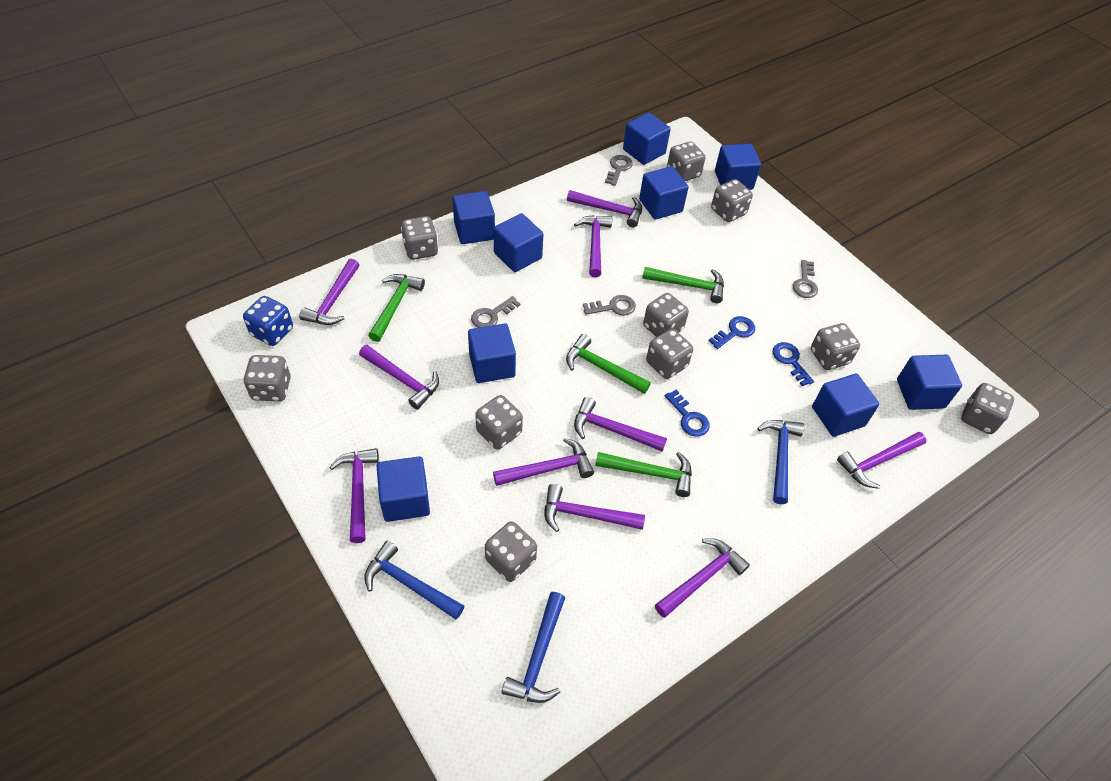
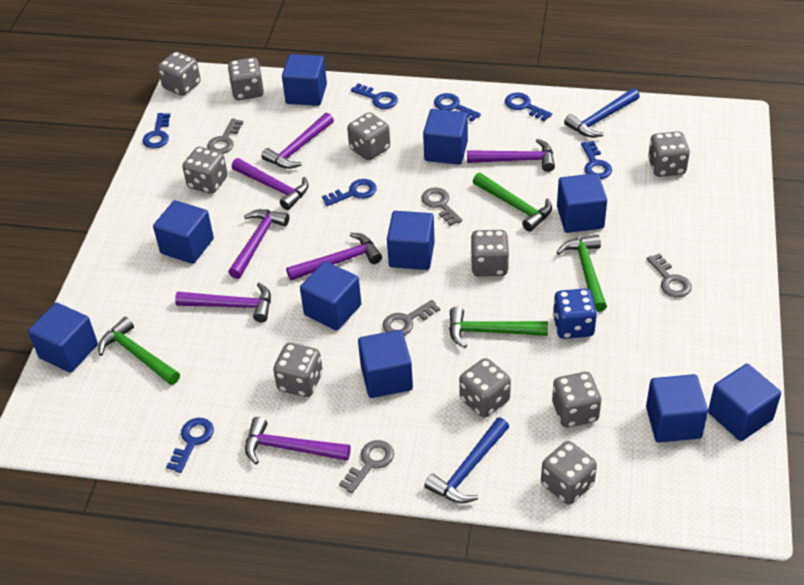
blue cube: 9 -> 10
blue hammer: 3 -> 2
blue key: 3 -> 7
grey key: 4 -> 5
purple hammer: 10 -> 7

